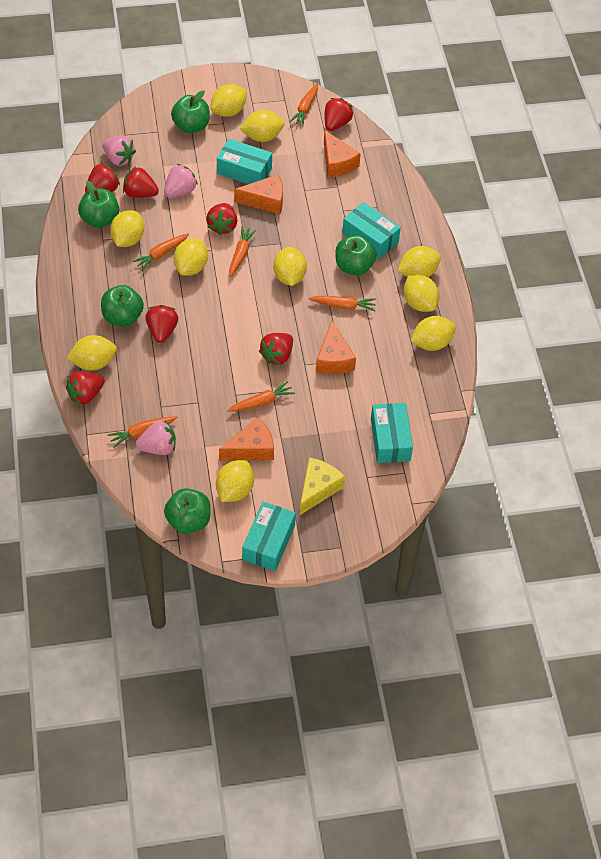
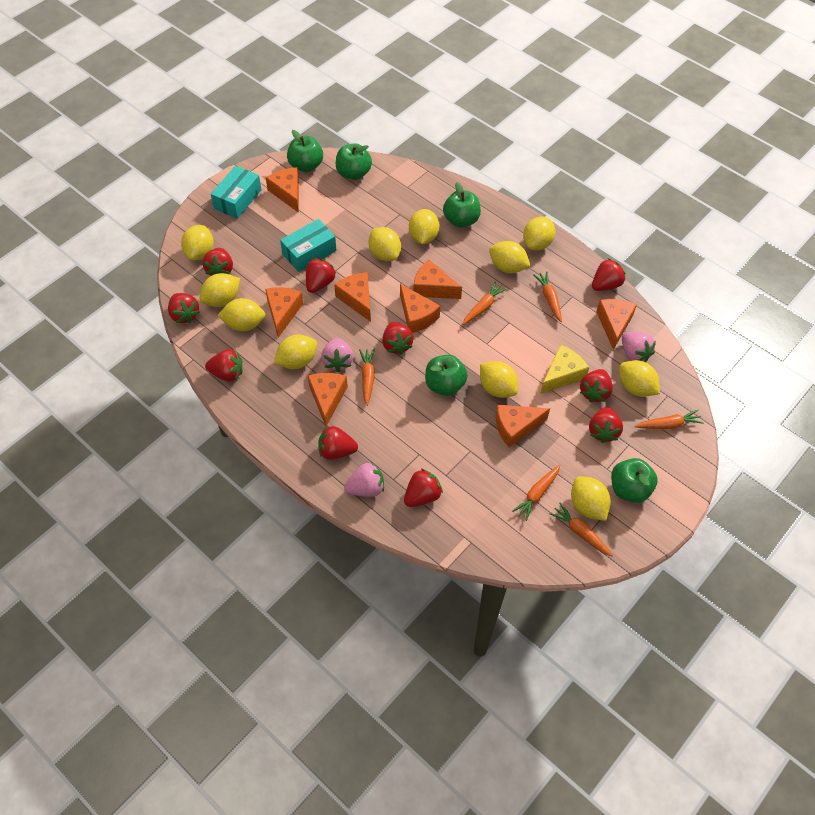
orange cheese: 4 -> 8
red strawberry: 7 -> 10
turquoise box: 4 -> 2
yellow lemon: 10 -> 11

